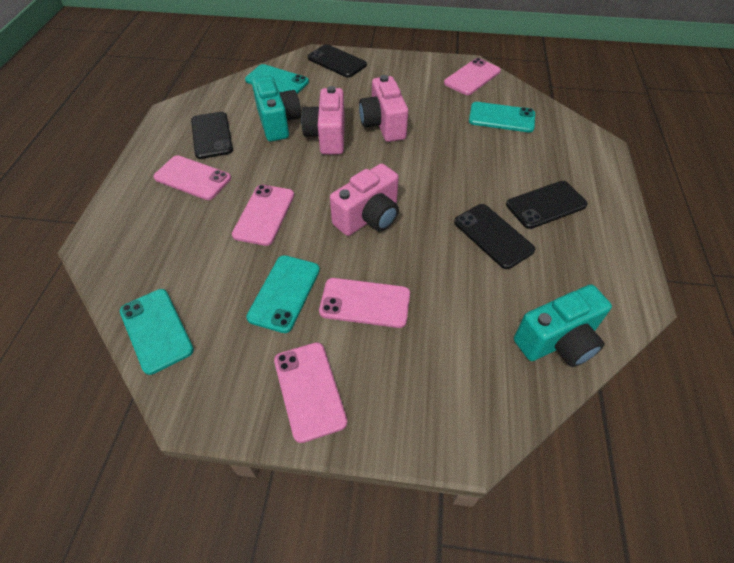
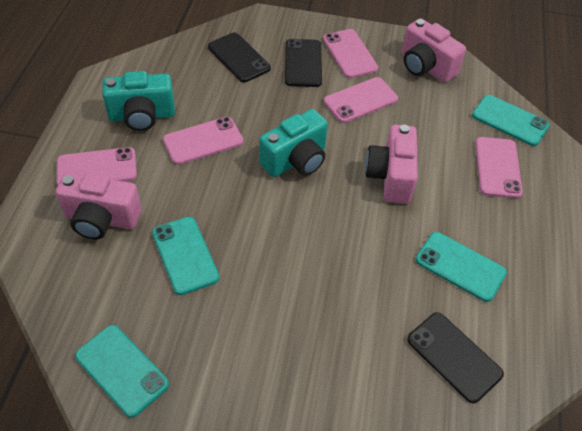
black phone: 4 -> 3

